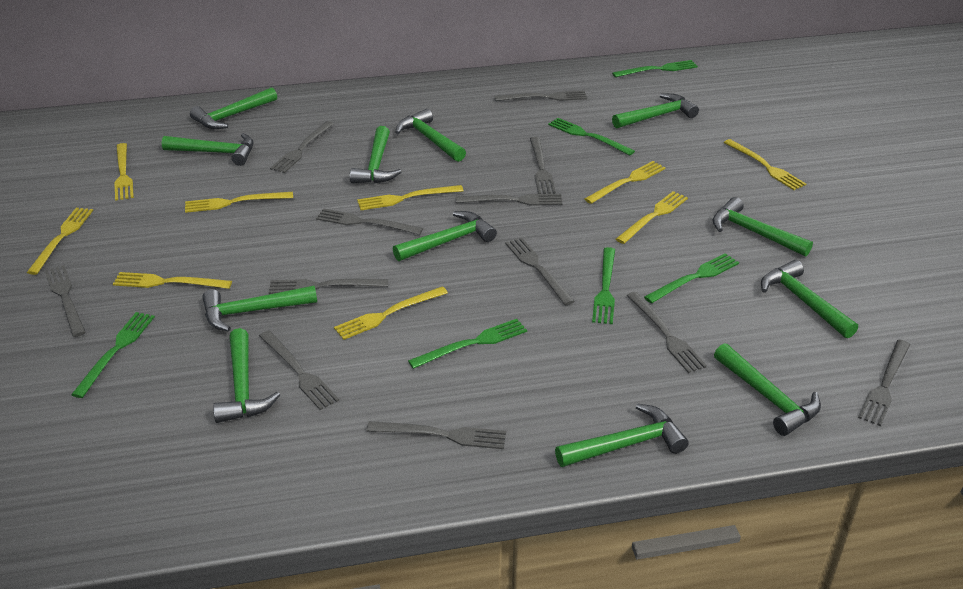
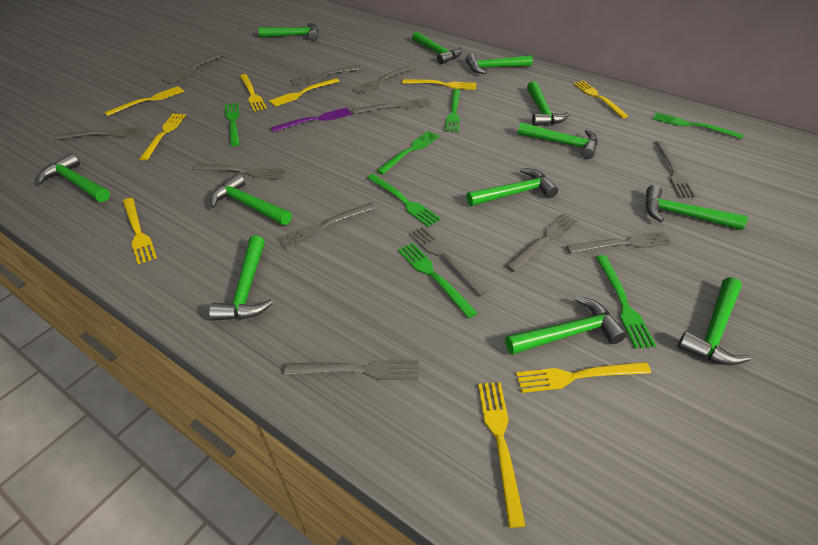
green fork: 6 -> 7
purple fork: 0 -> 1

